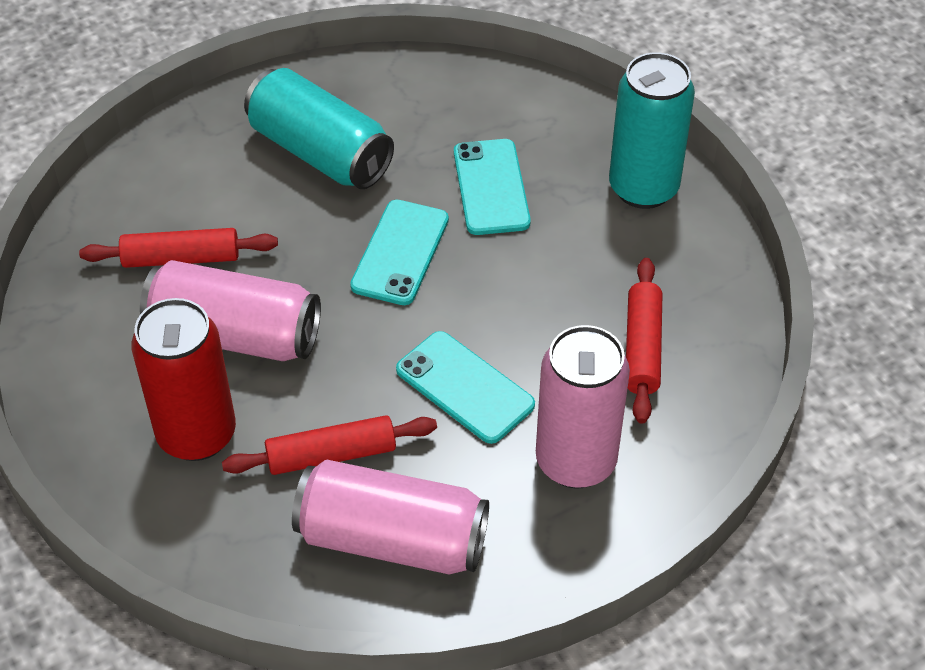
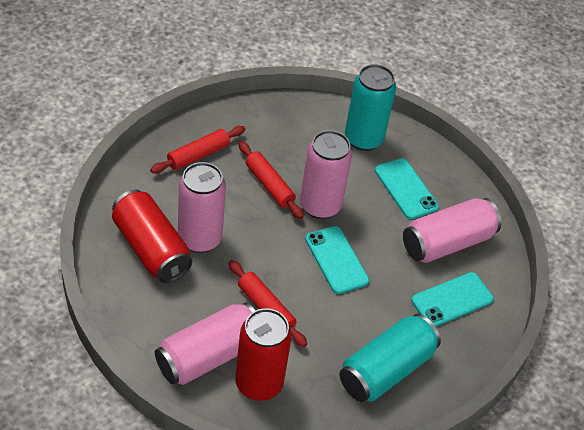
pink can: 3 -> 4
red can: 1 -> 2

